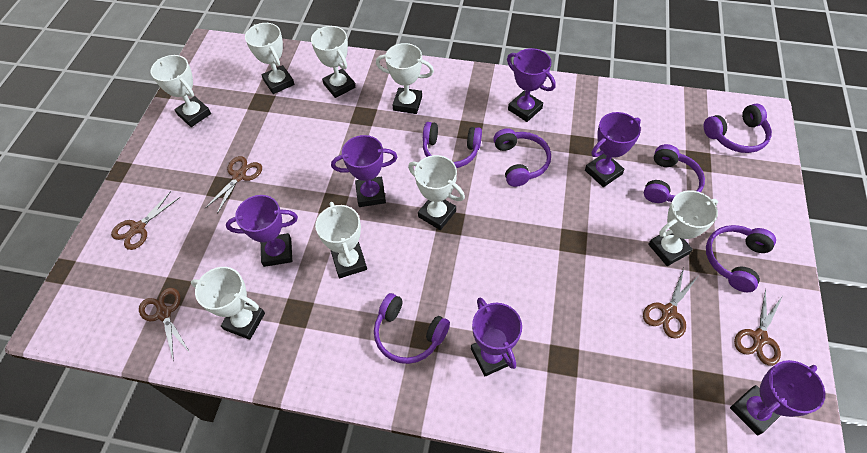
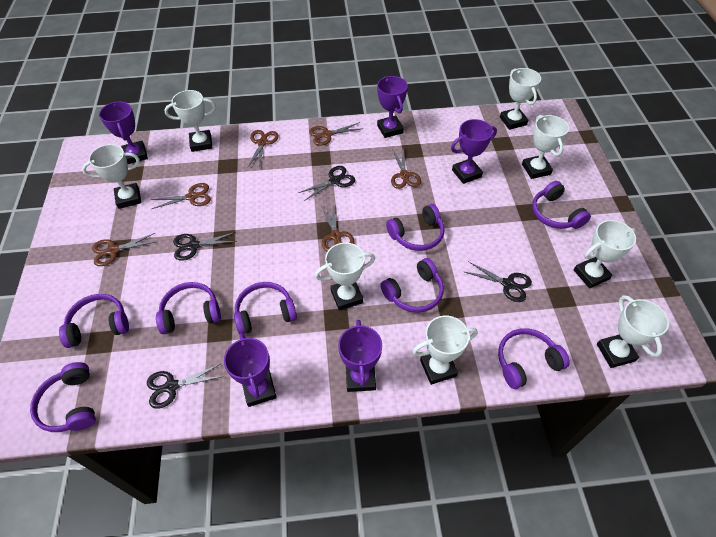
black scissors: 0 -> 4
brown scissors: 5 -> 6
purple headphones: 6 -> 8
purple trophy: 6 -> 5

